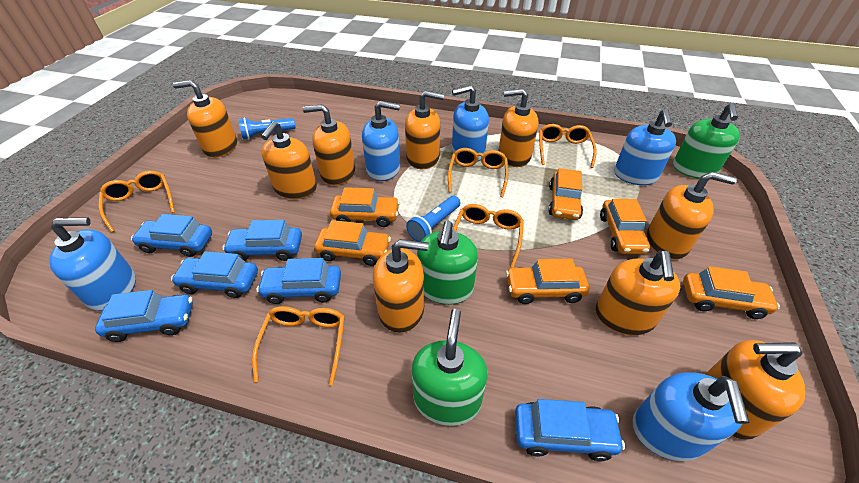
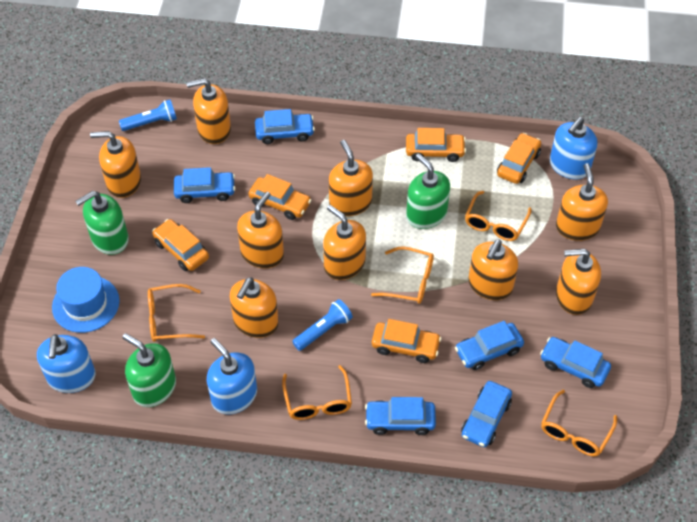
blue hat: 0 -> 1
blue soap dispenser: 5 -> 3
orange car: 6 -> 5

